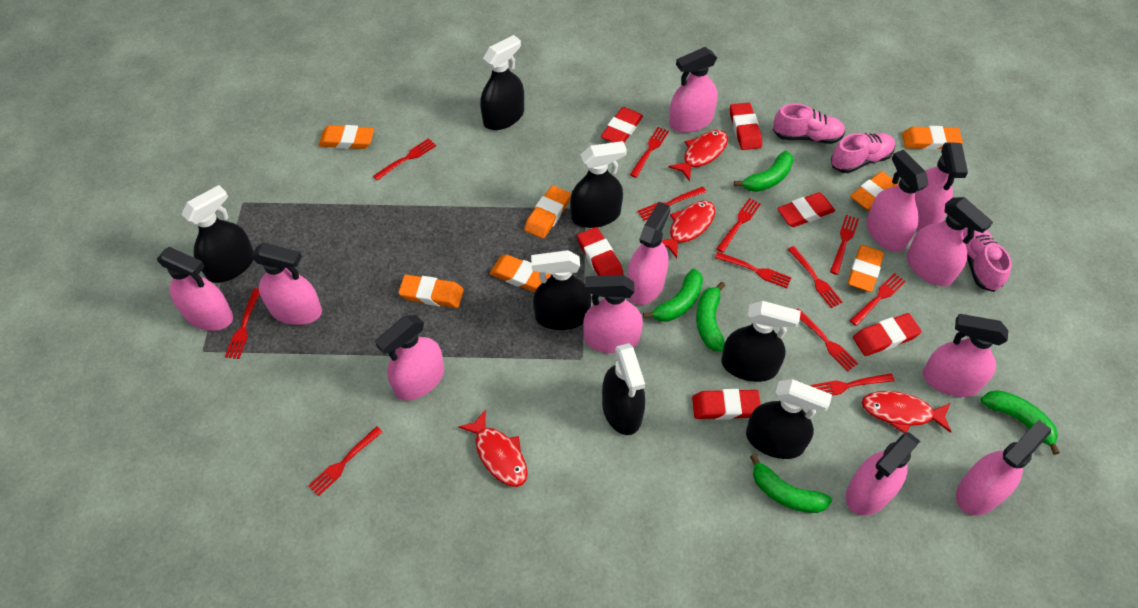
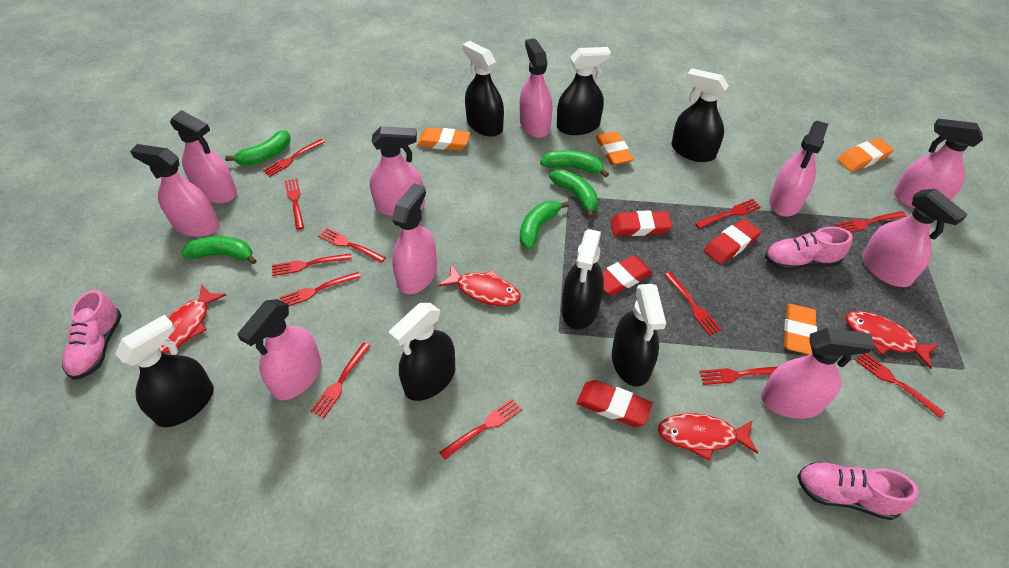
orange eraser: 7 -> 4
pink spray bottle: 12 -> 10
red eraser: 6 -> 4

